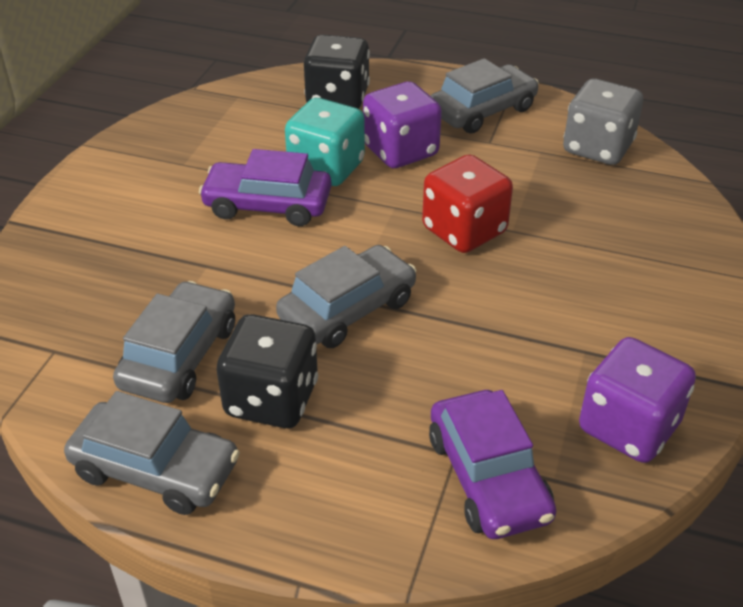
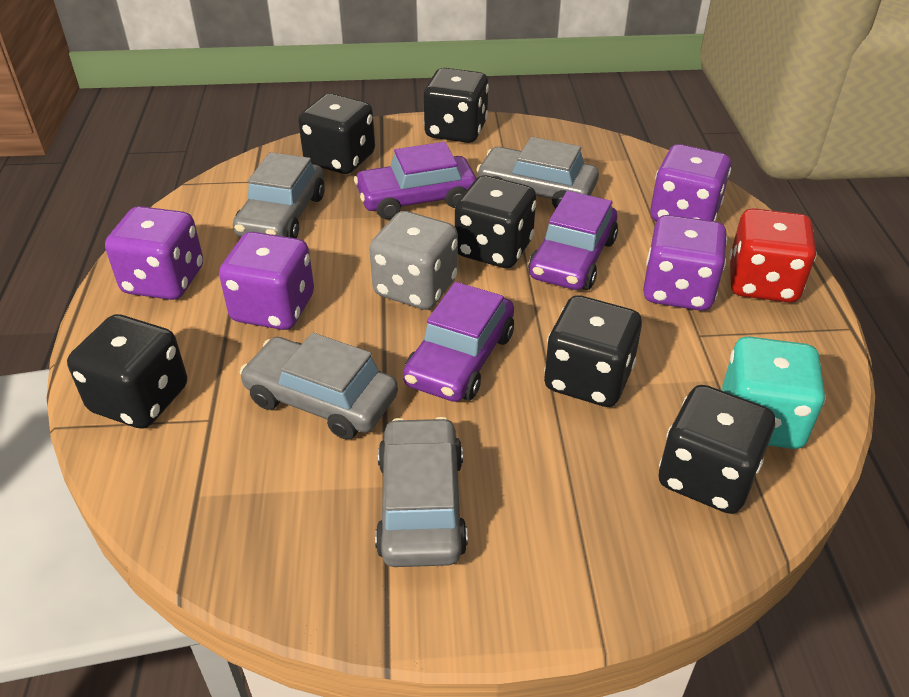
black dice: 2 -> 6
purple car: 2 -> 3
purple dice: 2 -> 4

